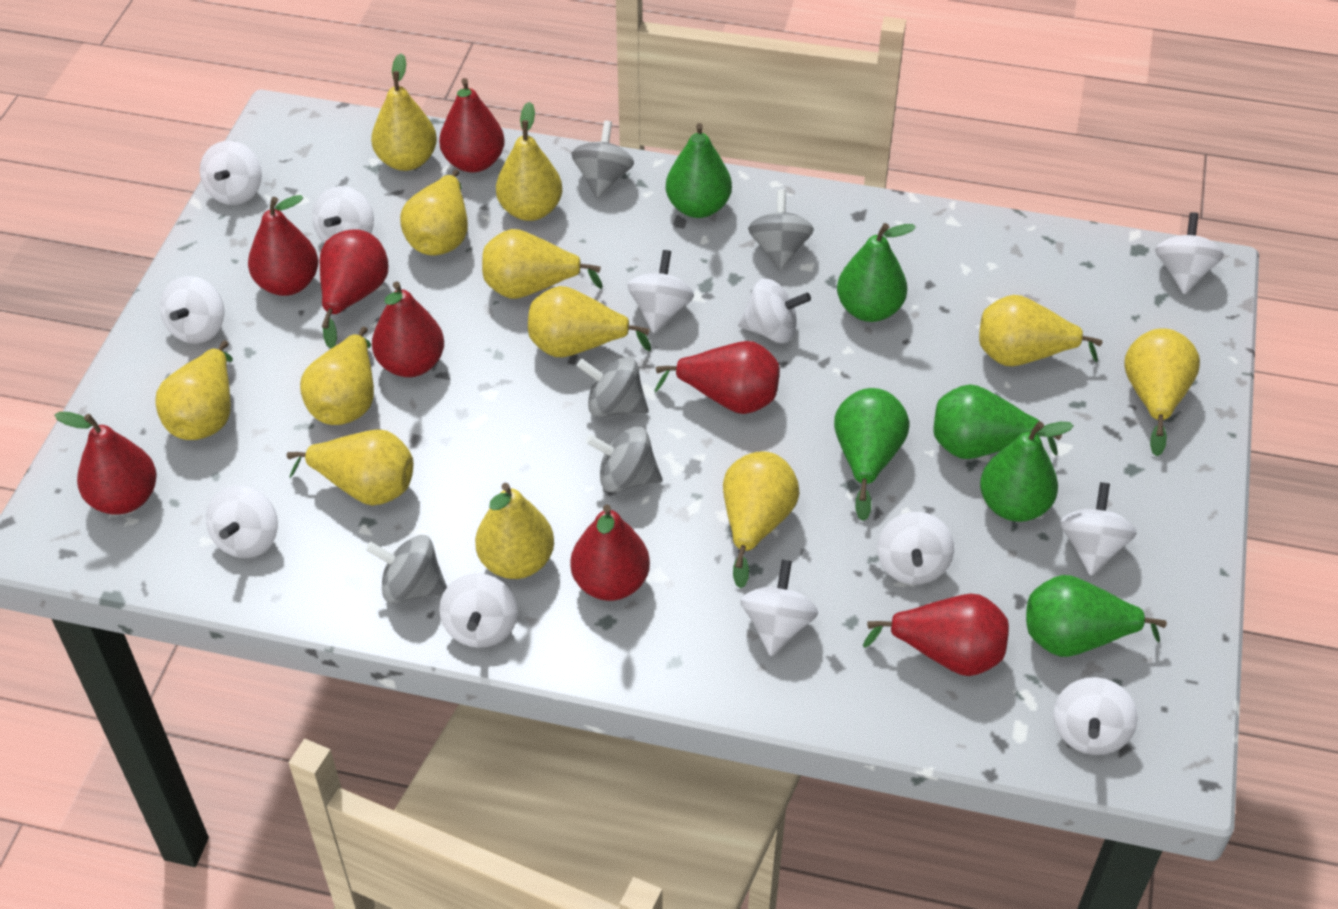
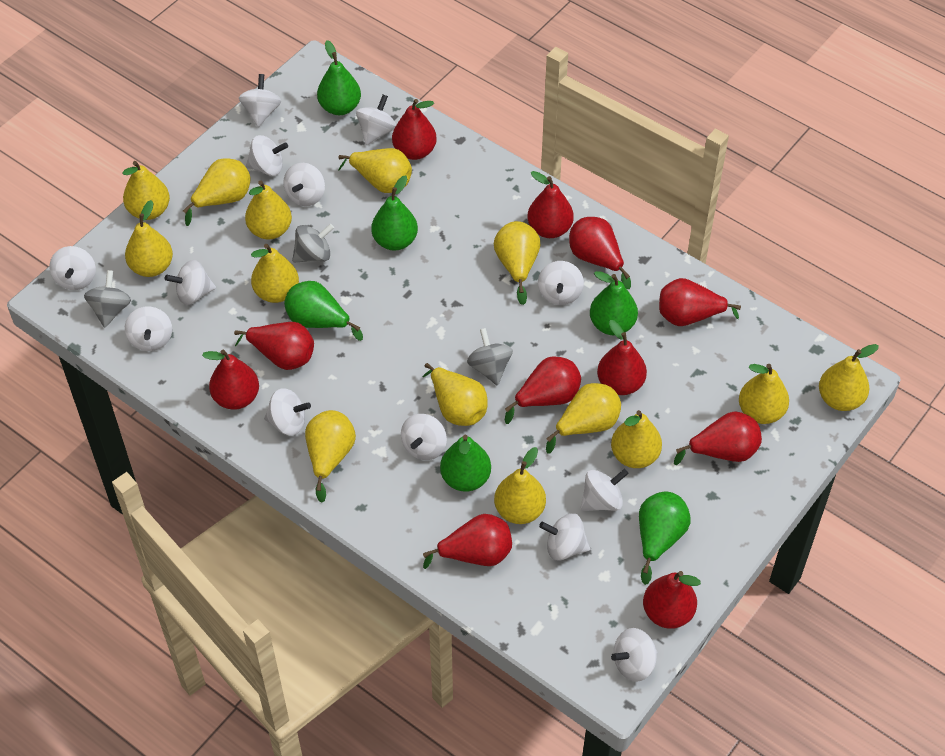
grey spinning top: 5 -> 3
red pear: 8 -> 11
white spinning top: 12 -> 13
yellow pear: 12 -> 14

